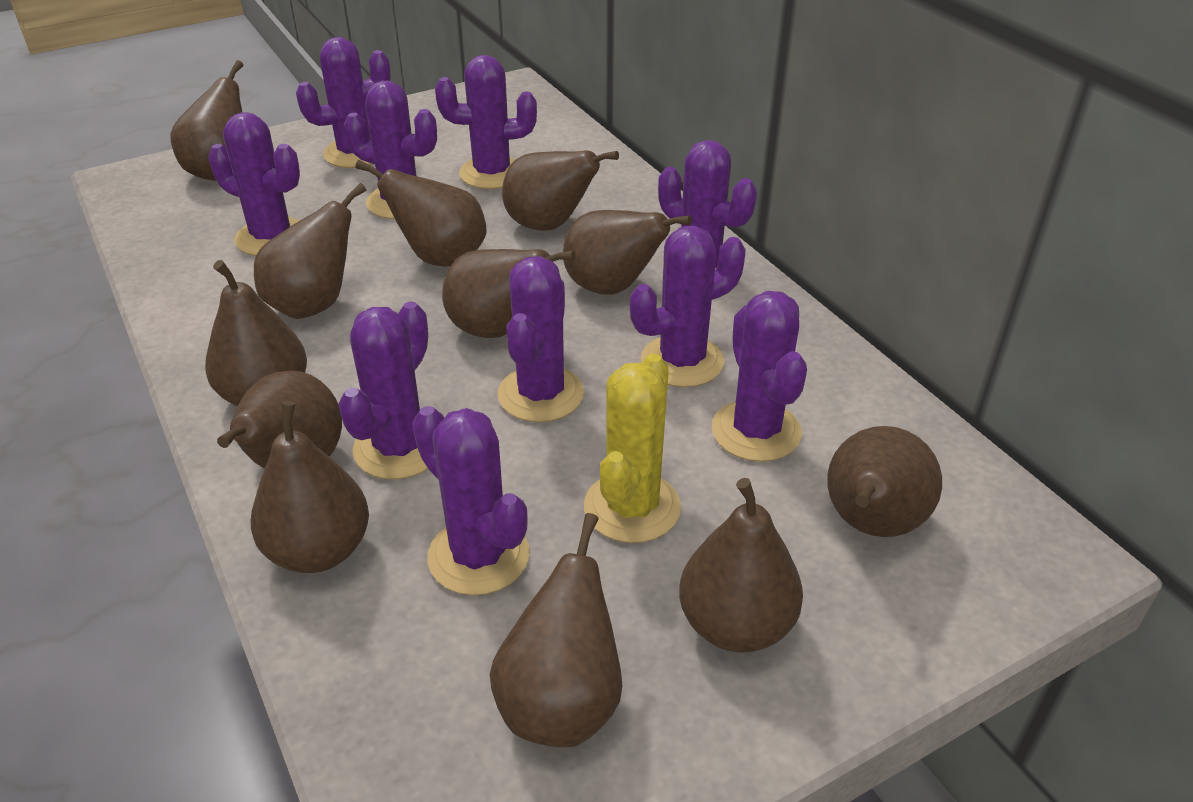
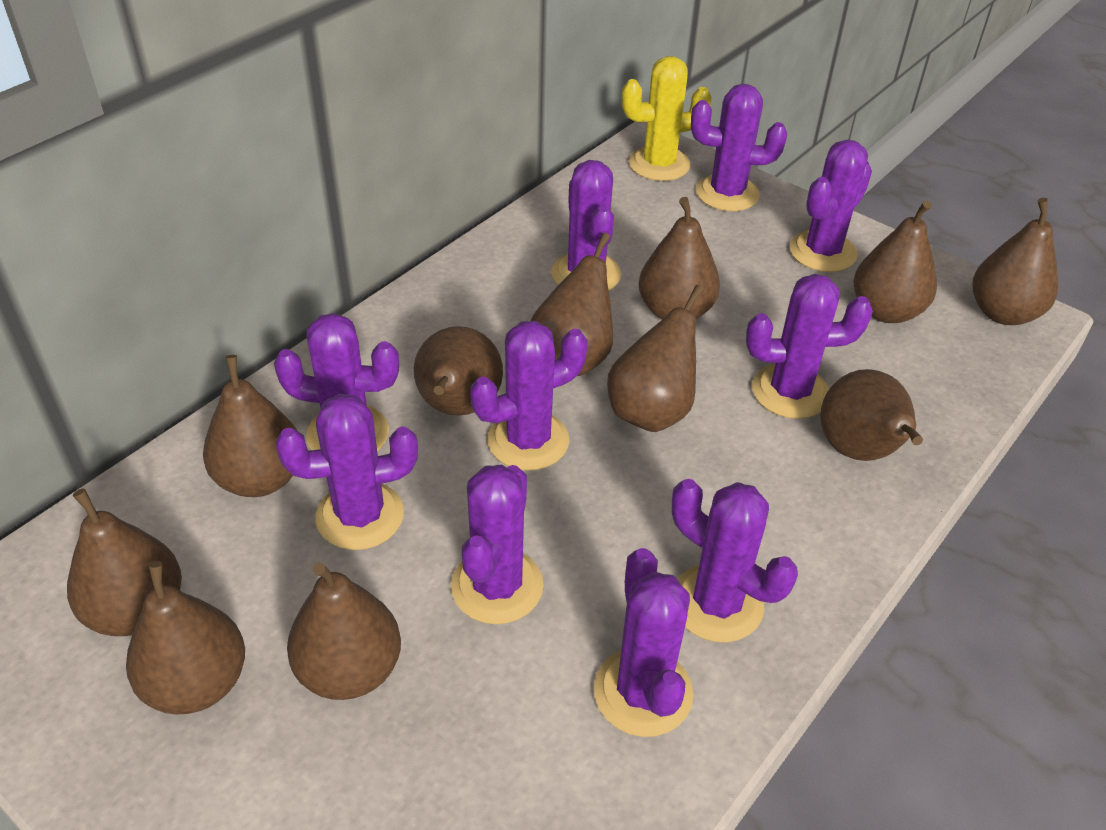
brown pear: 12 -> 11

